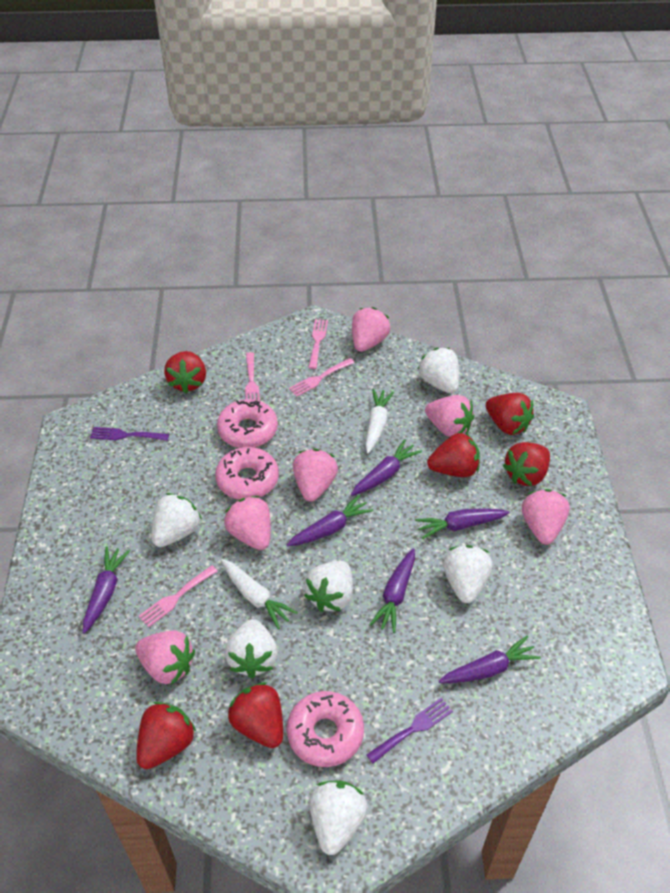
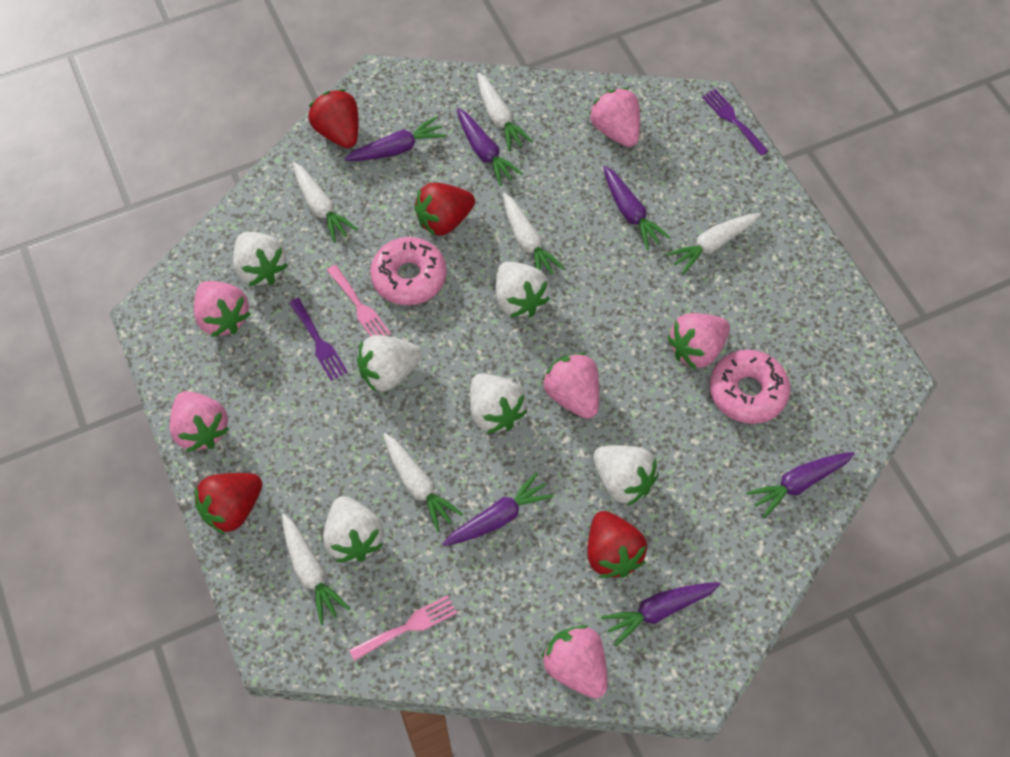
pink donut: 3 -> 2
pink fork: 4 -> 2
red strawberry: 6 -> 4
white carrot: 2 -> 6

